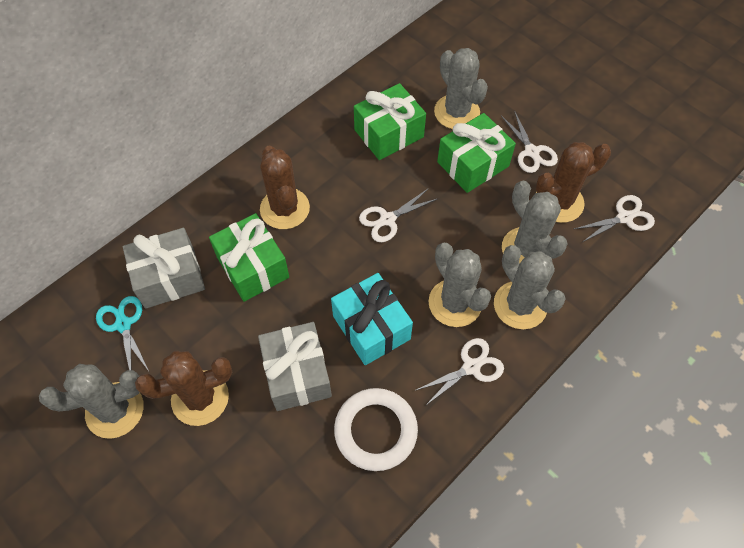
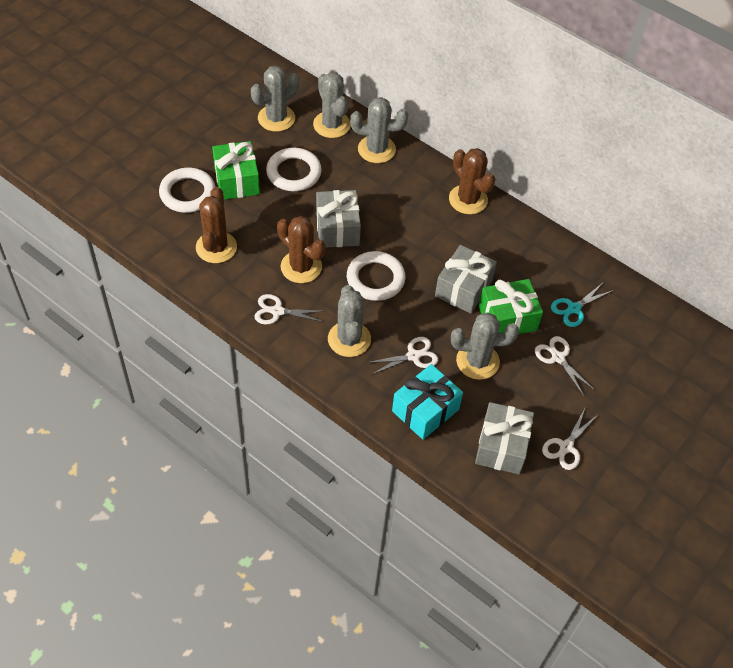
green gift: 3 -> 2
grey gift: 2 -> 3
white ring: 1 -> 3

